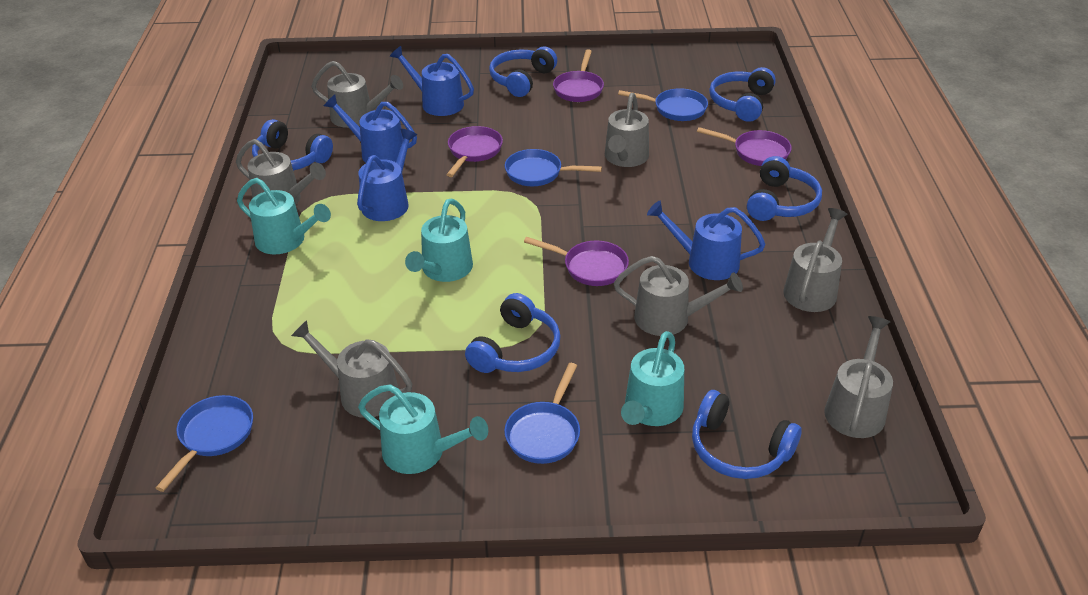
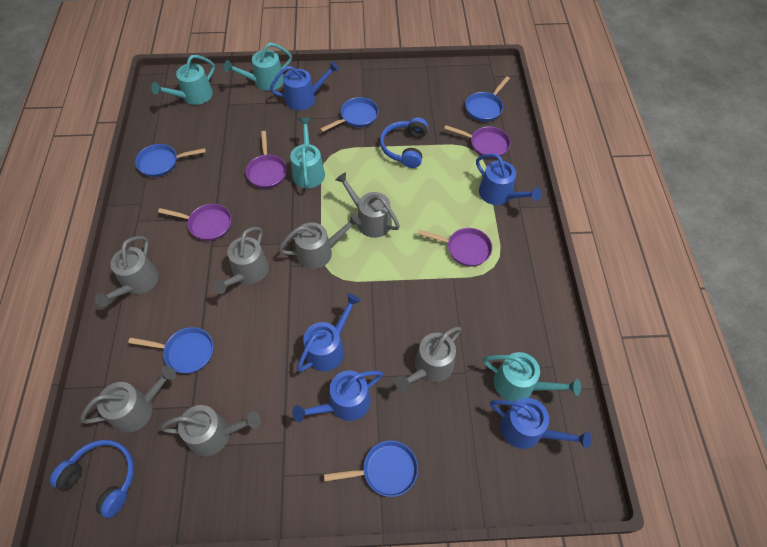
blue headphones: 6 -> 2
blue pan: 4 -> 5
blue watering can: 4 -> 5

